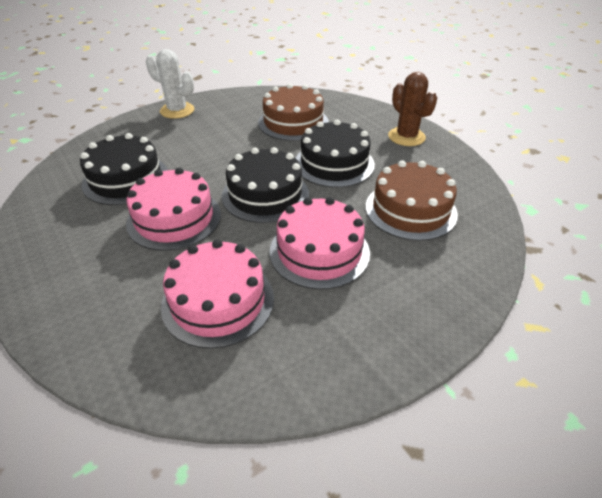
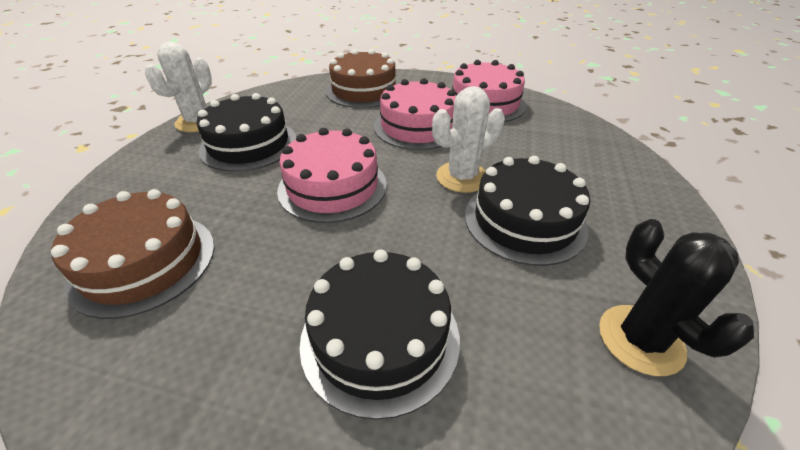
black cactus: 0 -> 1
brown cactus: 1 -> 0
white cactus: 1 -> 2

